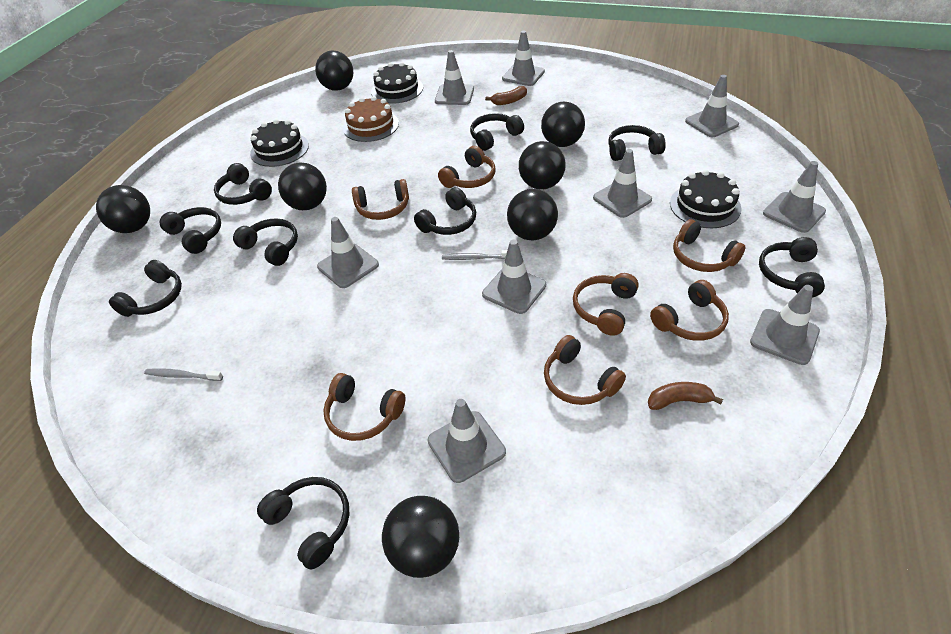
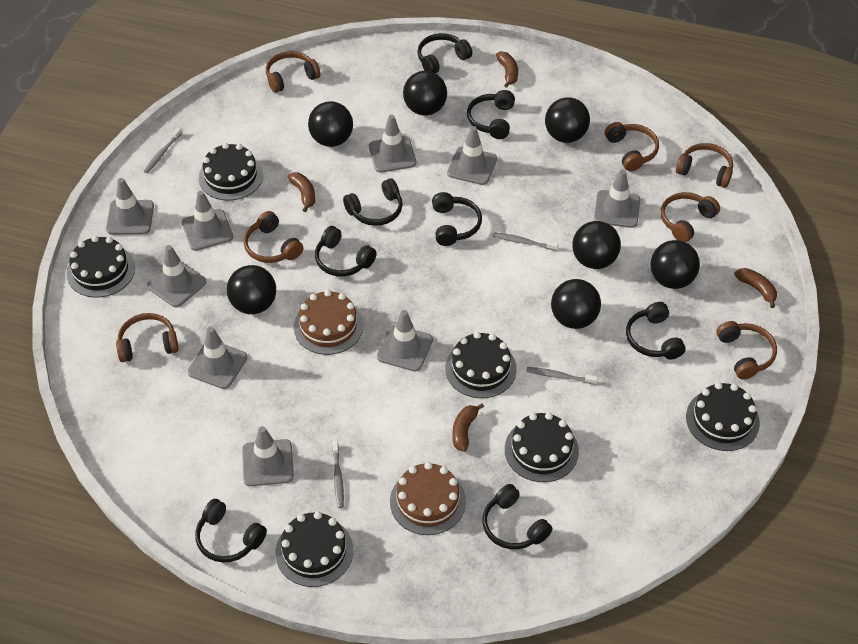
black cake: 3 -> 6
black headphones: 9 -> 8
brown banana: 2 -> 4
brown cake: 1 -> 2
grey toothbrush: 2 -> 4

